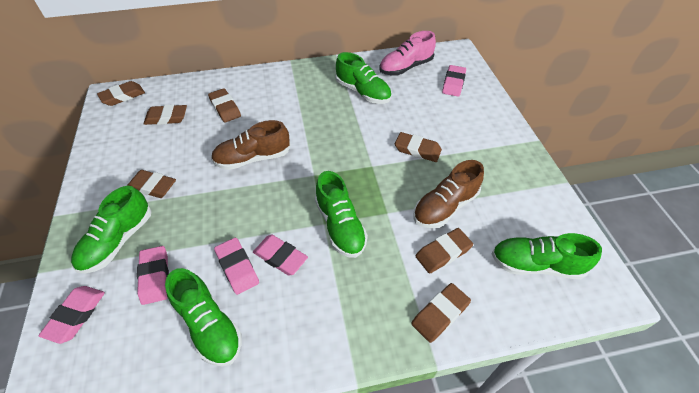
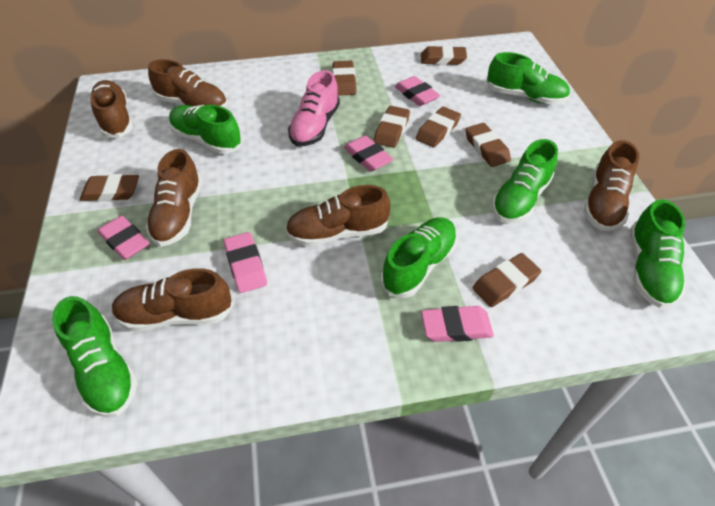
brown shoe: 2 -> 6
green shoe: 5 -> 6

